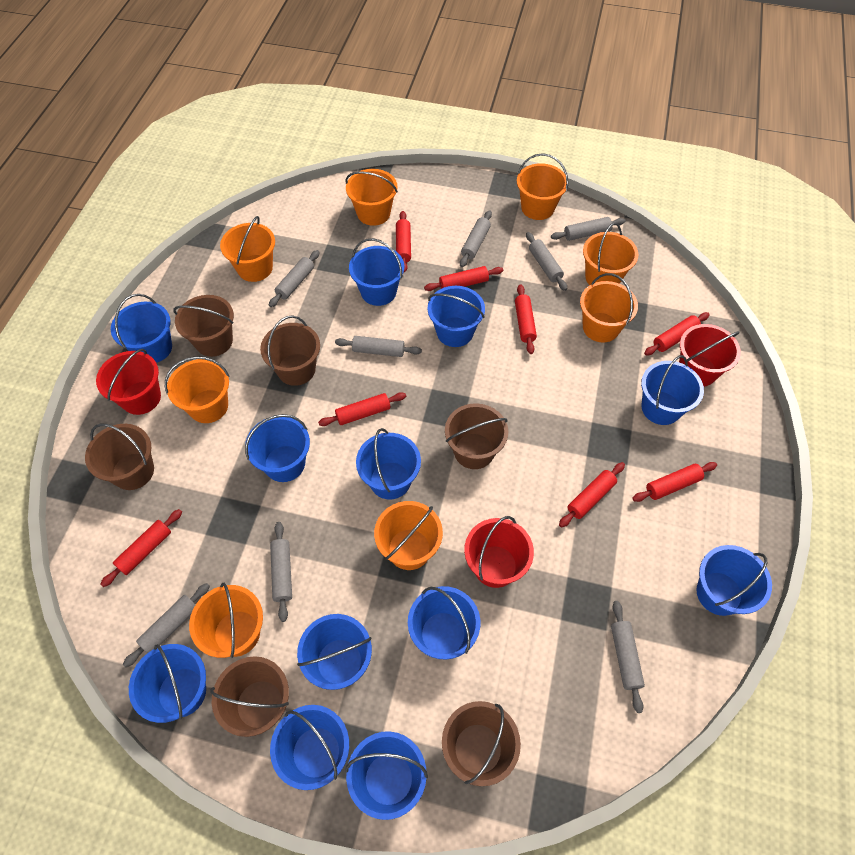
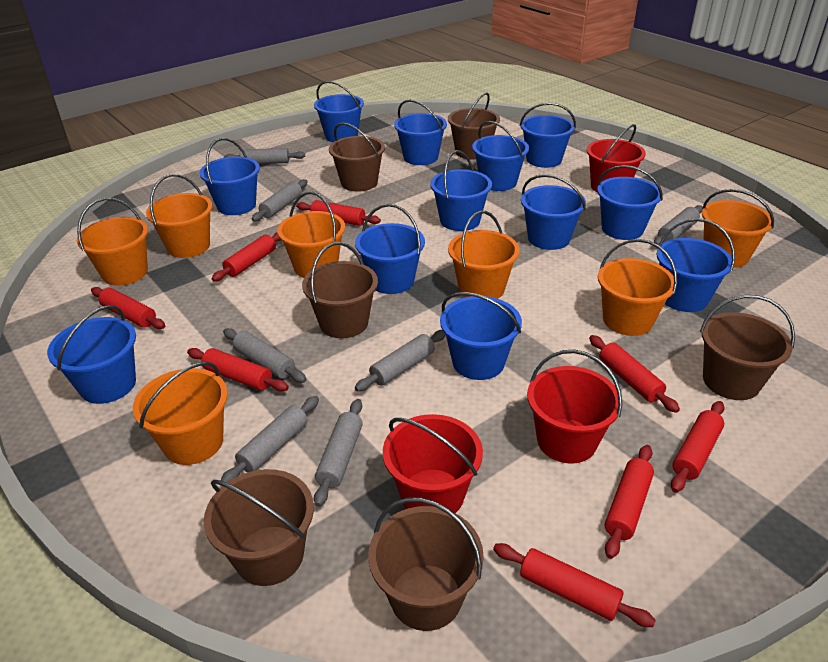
grey rolling pin: 8 -> 7
orange bucket: 8 -> 7

